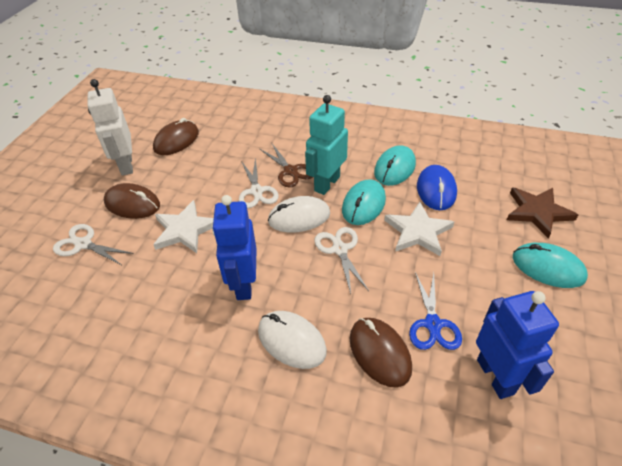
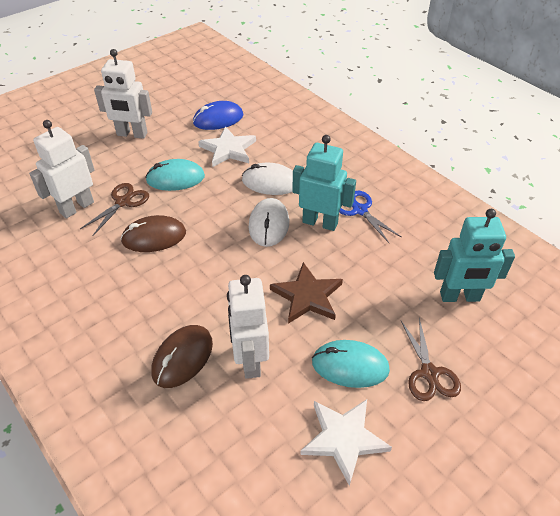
blue robot: 2 -> 0
brown mouse: 3 -> 2
brown scissors: 1 -> 2
turquoise mouse: 3 -> 2
turquoise robot: 1 -> 2
white robot: 1 -> 3
white scissors: 3 -> 0

